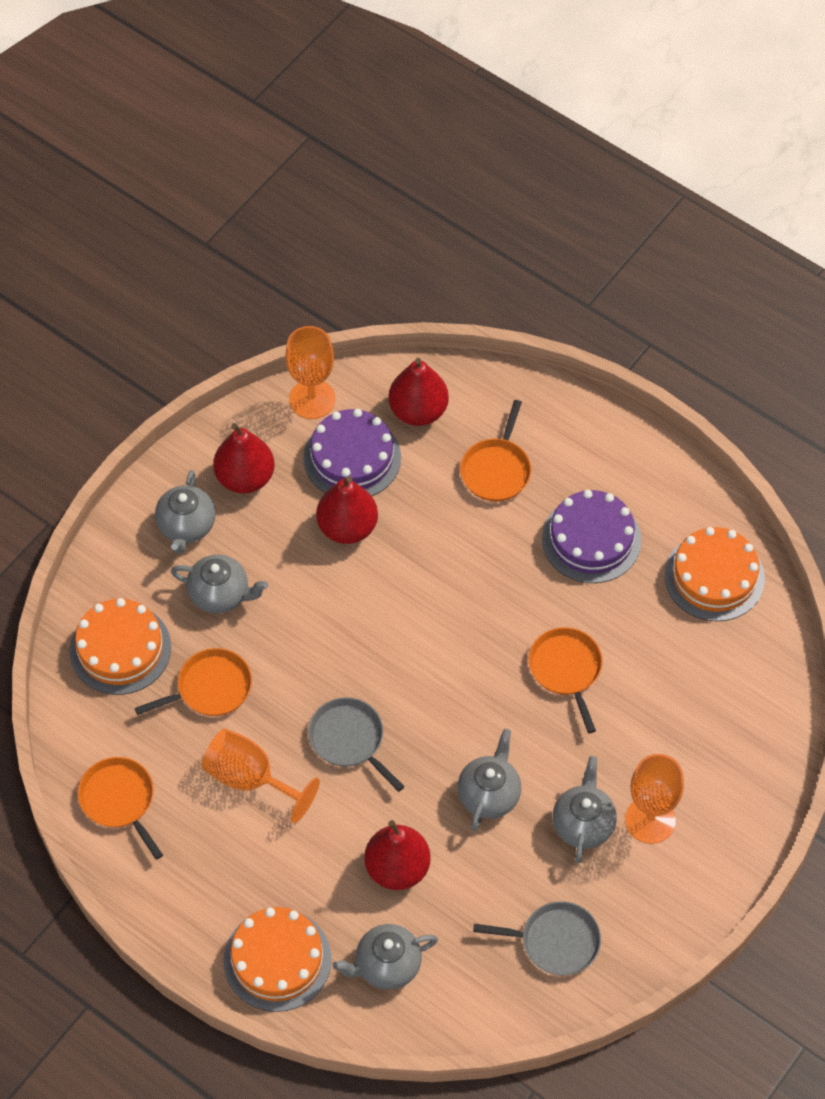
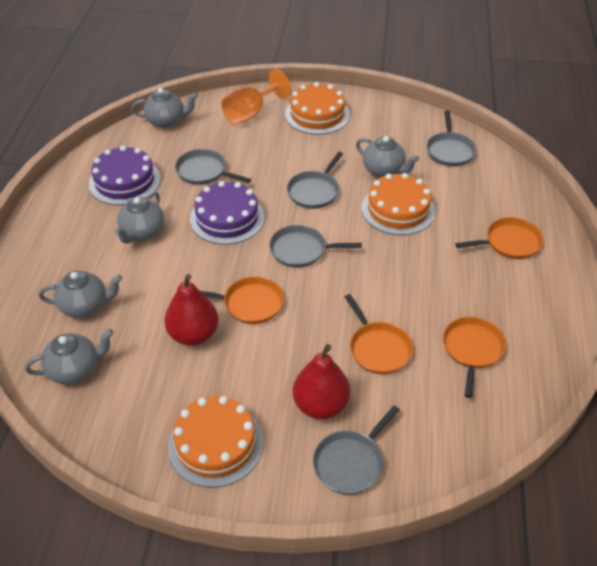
grey pan: 2 -> 5
orange goblet: 3 -> 1
red pear: 4 -> 2

